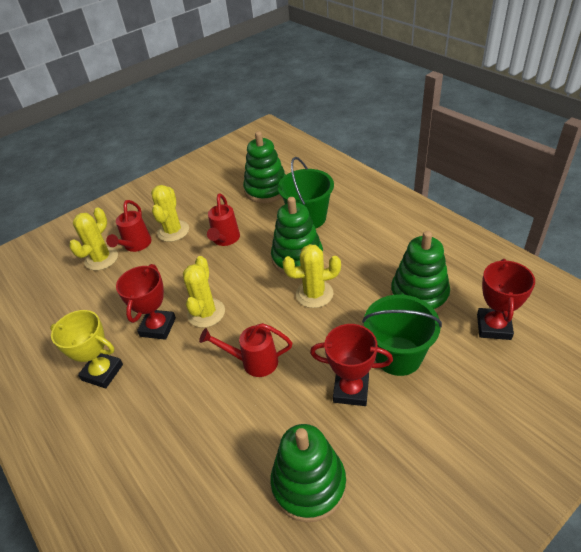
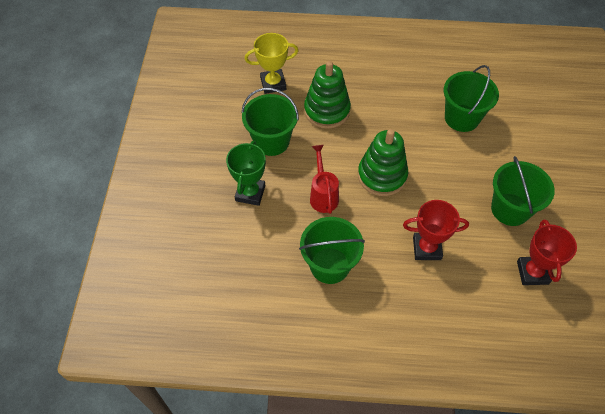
green bucket: 2 -> 4
green stacking toy: 4 -> 2
green trophy: 0 -> 1
red trophy: 3 -> 2
red watering can: 3 -> 1
yellow cactus: 4 -> 0

